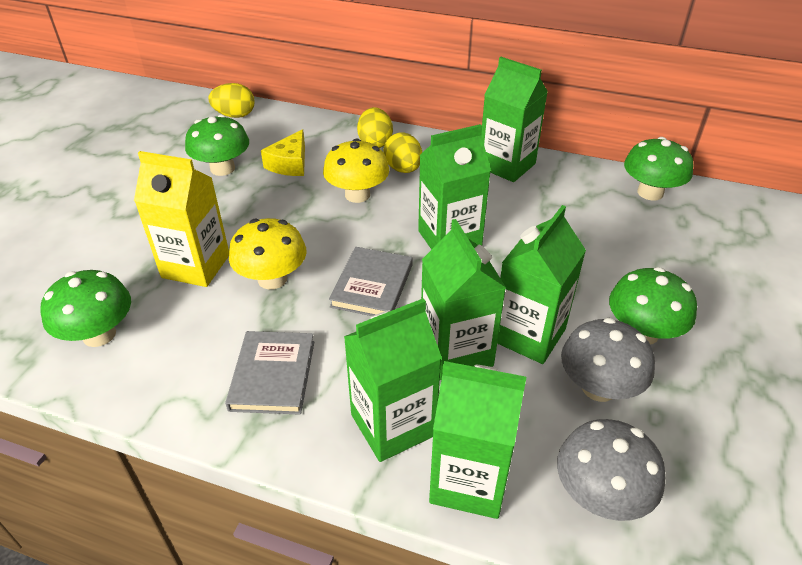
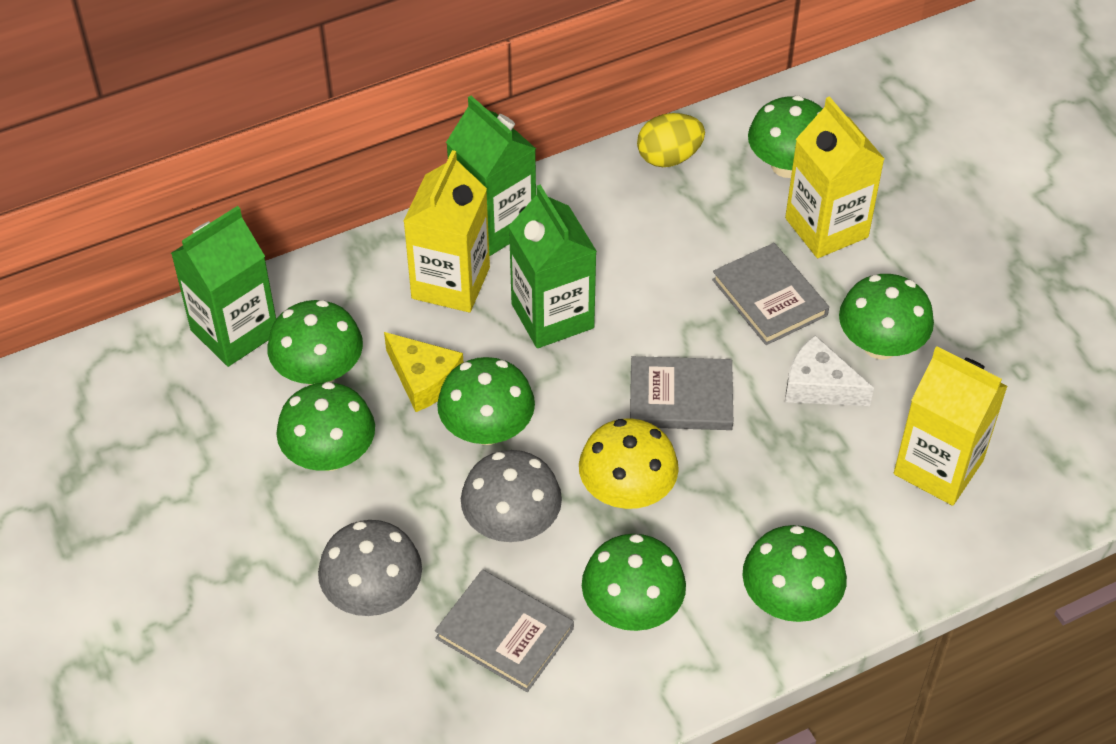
green carton: 6 -> 3
green mushroom: 4 -> 7
grey book: 2 -> 3
white cheese: 0 -> 1
yellow carton: 1 -> 3
yellow egg: 3 -> 1
yellow mushroom: 2 -> 1

